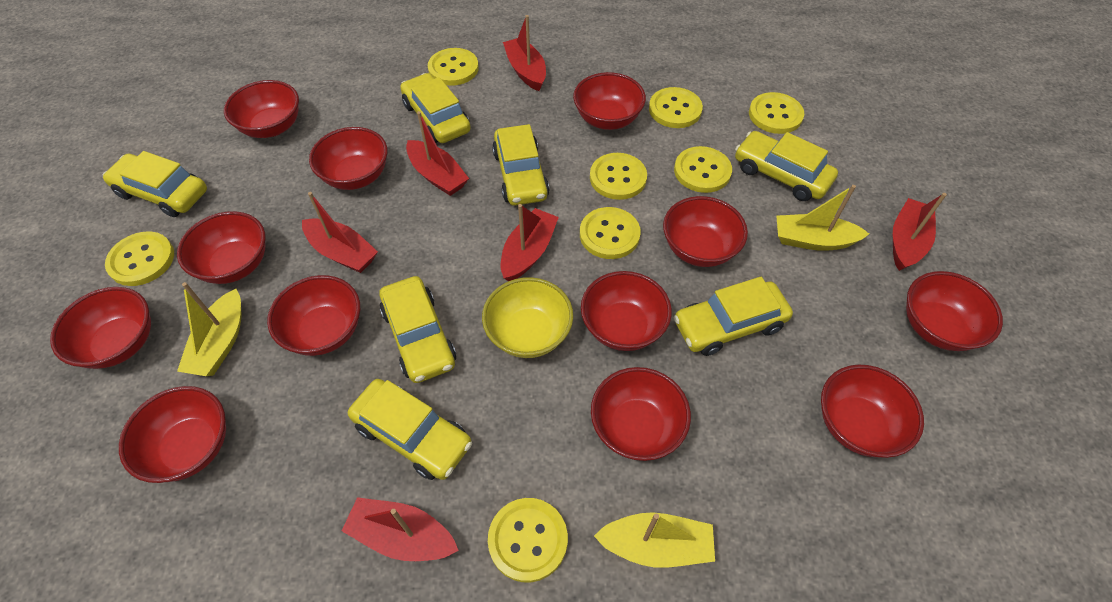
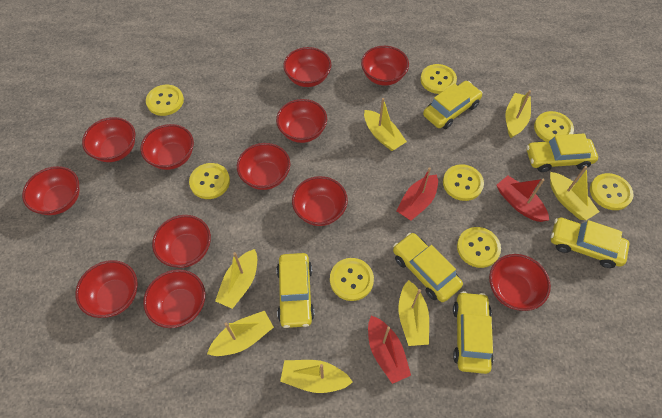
red boat: 6 -> 3
yellow boat: 3 -> 7
yellow bowl: 1 -> 0
yellow car: 7 -> 6

